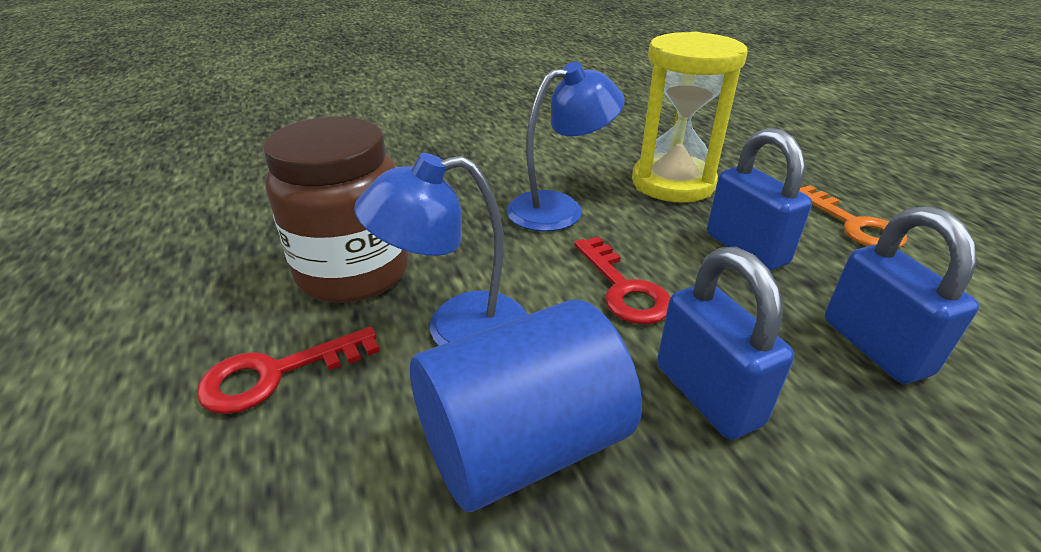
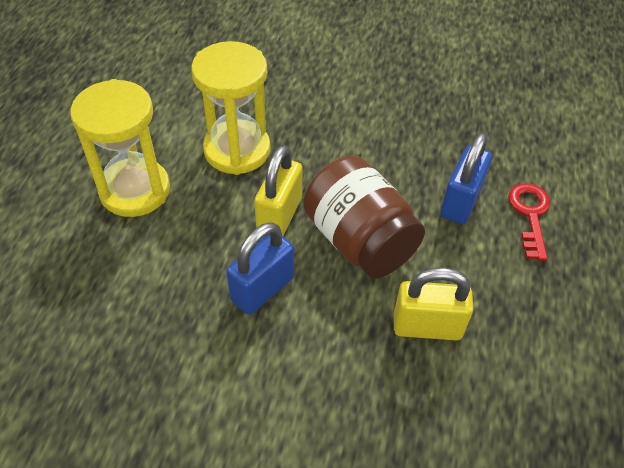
blue cylinder: 1 -> 0
blue lamp: 2 -> 0
blue padlock: 3 -> 2
orange key: 1 -> 0
red key: 2 -> 1
yellow hourglass: 1 -> 2
yellow padlock: 0 -> 2

